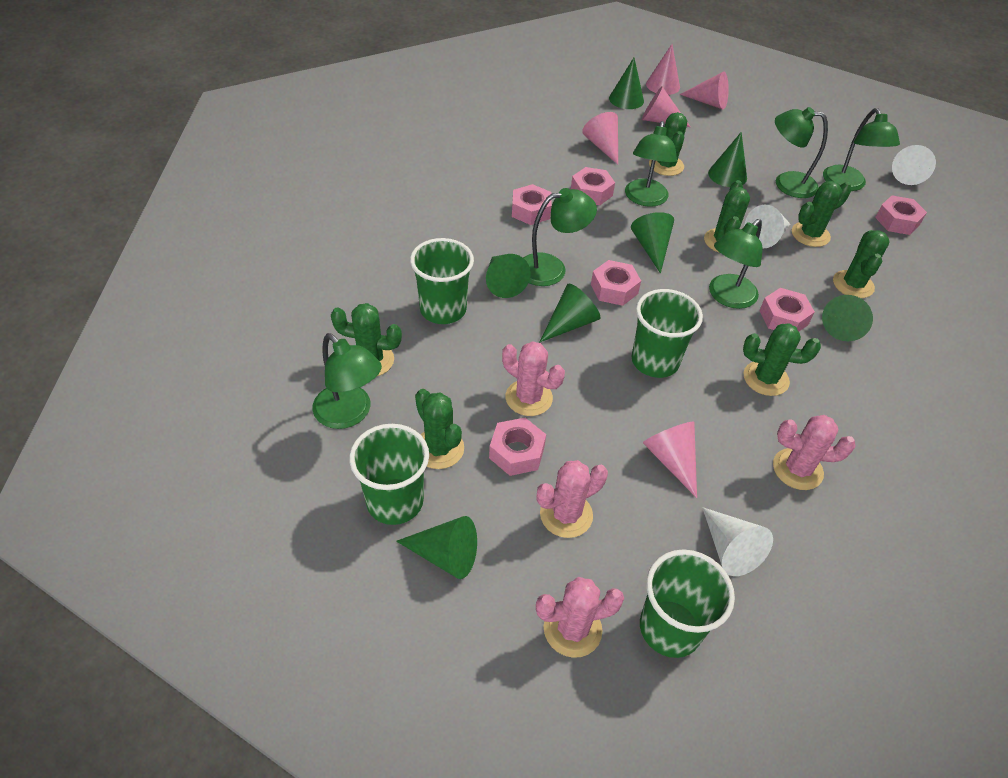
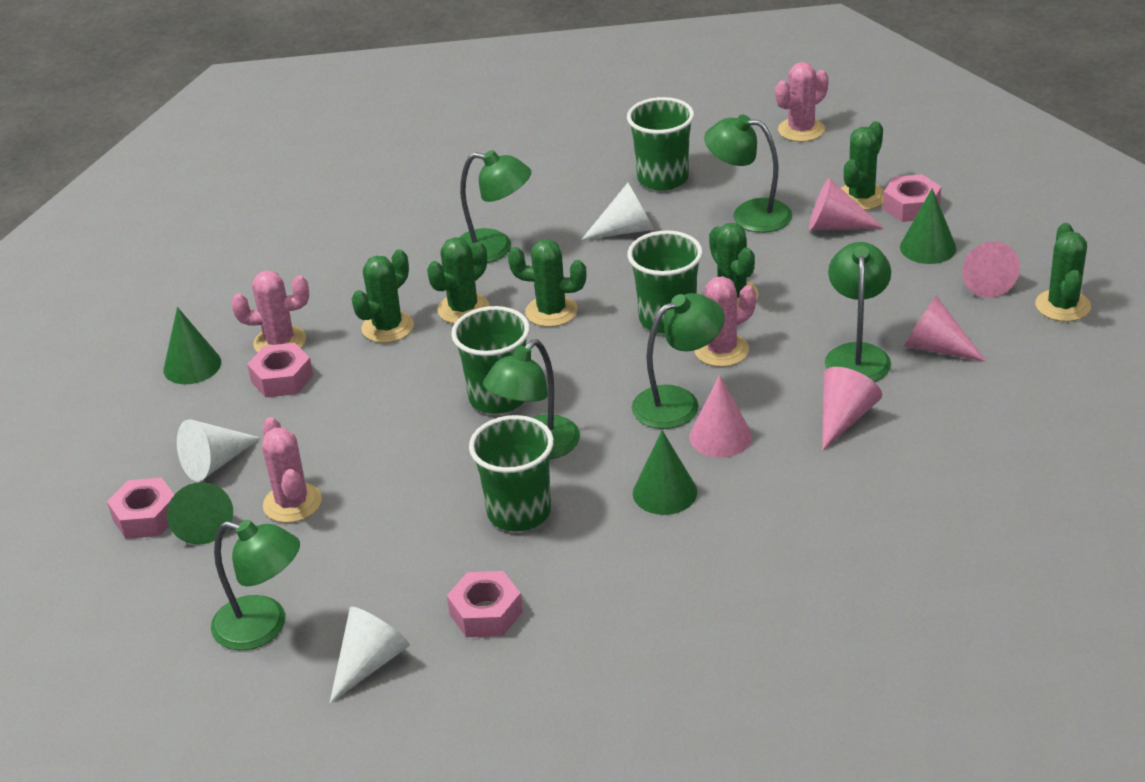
green cactus: 7 -> 6
green cone: 7 -> 4
pink nut: 6 -> 4

